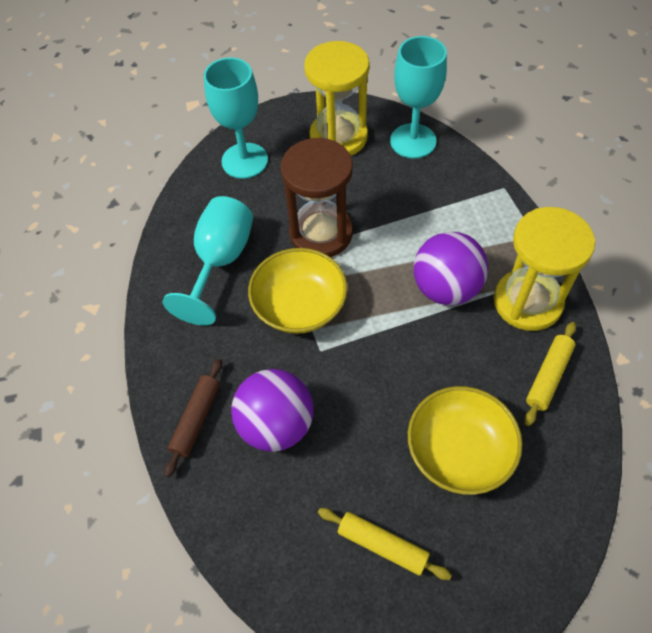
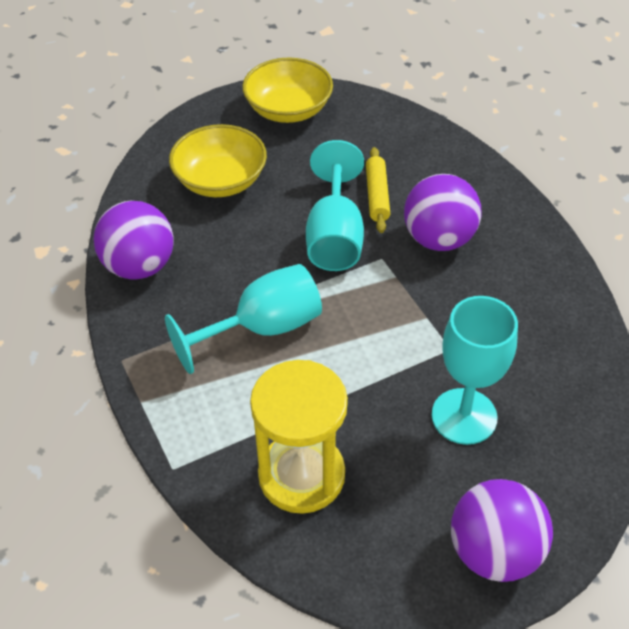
brown hourglass: 1 -> 0
brown rolling pin: 1 -> 0
purple ball: 2 -> 3
yellow hourglass: 2 -> 1
yellow rolling pin: 2 -> 1

